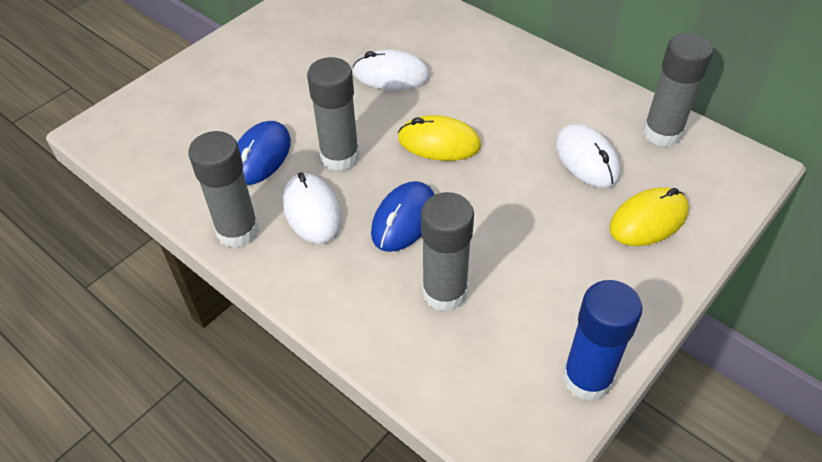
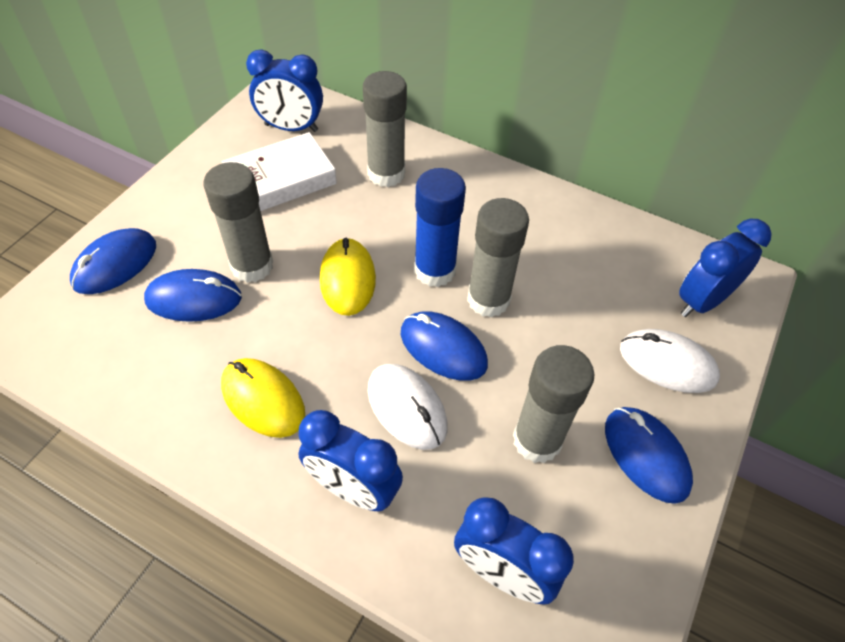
blue clock: 0 -> 4
blue mouse: 2 -> 4
white book: 0 -> 1
white mouse: 3 -> 2

